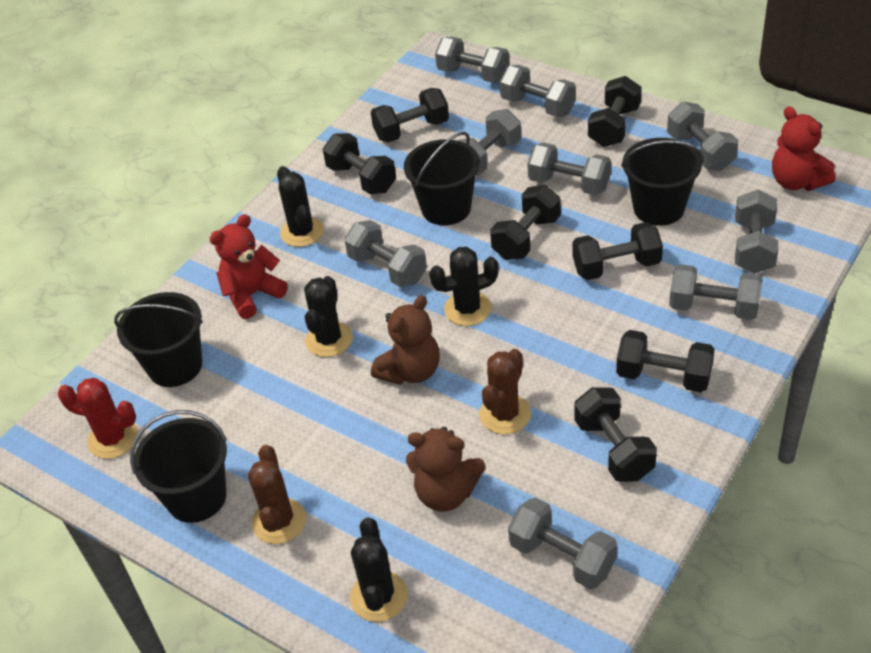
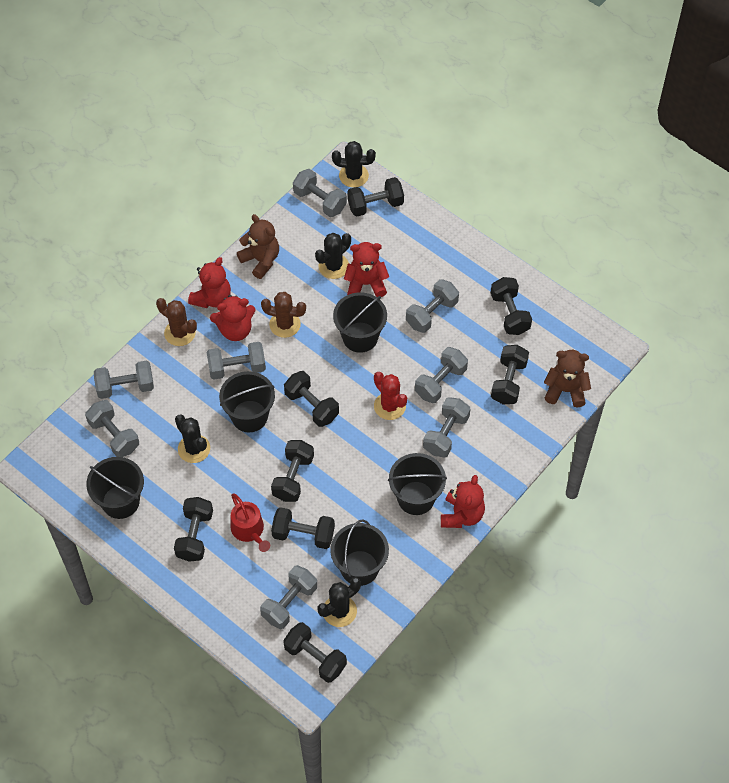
black bucket: 4 -> 5
black dumbbell: 7 -> 8
grey dumbbell: 9 -> 8
red teddy bear: 2 -> 4
red watering can: 0 -> 1

